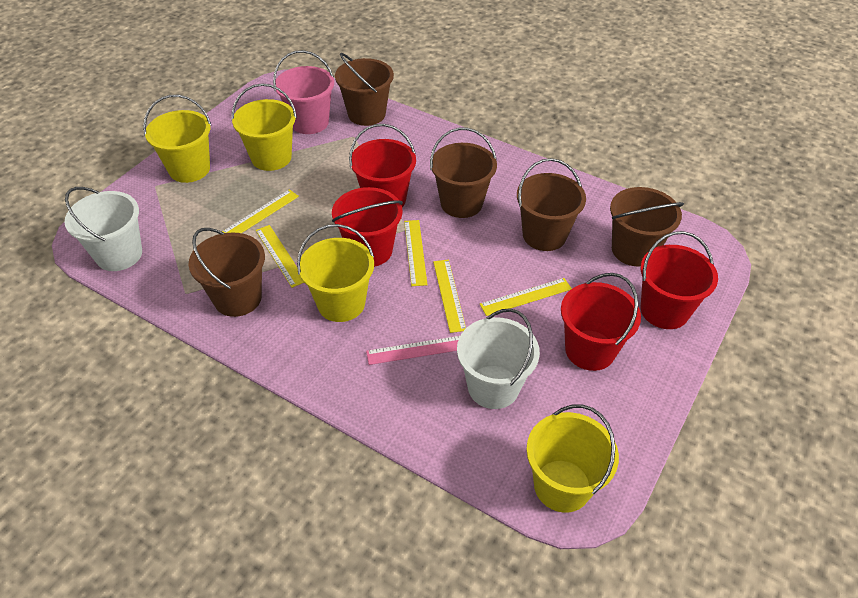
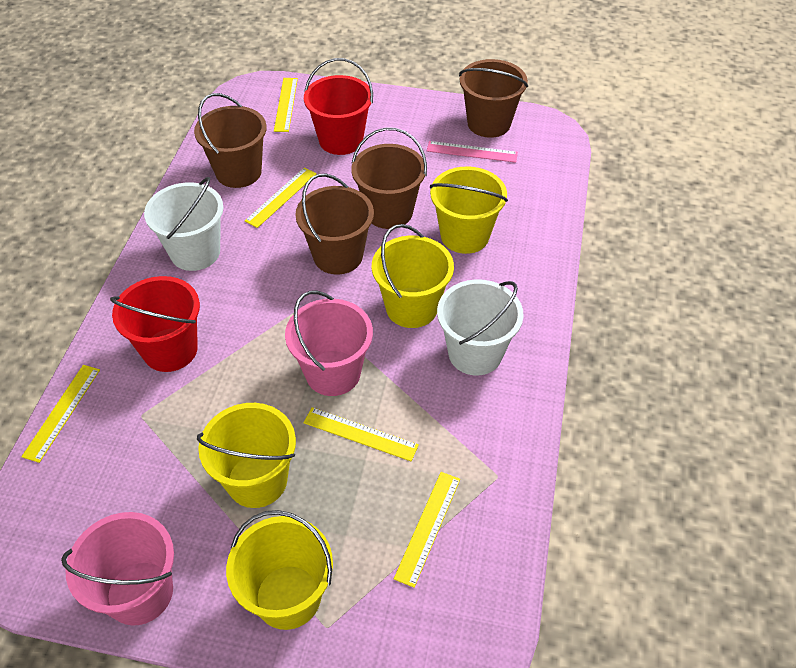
brown bucket: 5 -> 4
pink bucket: 1 -> 2
red bucket: 4 -> 2

